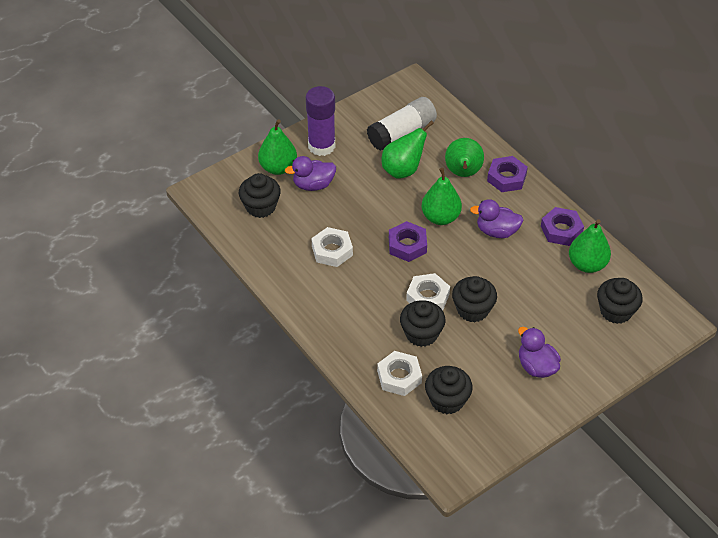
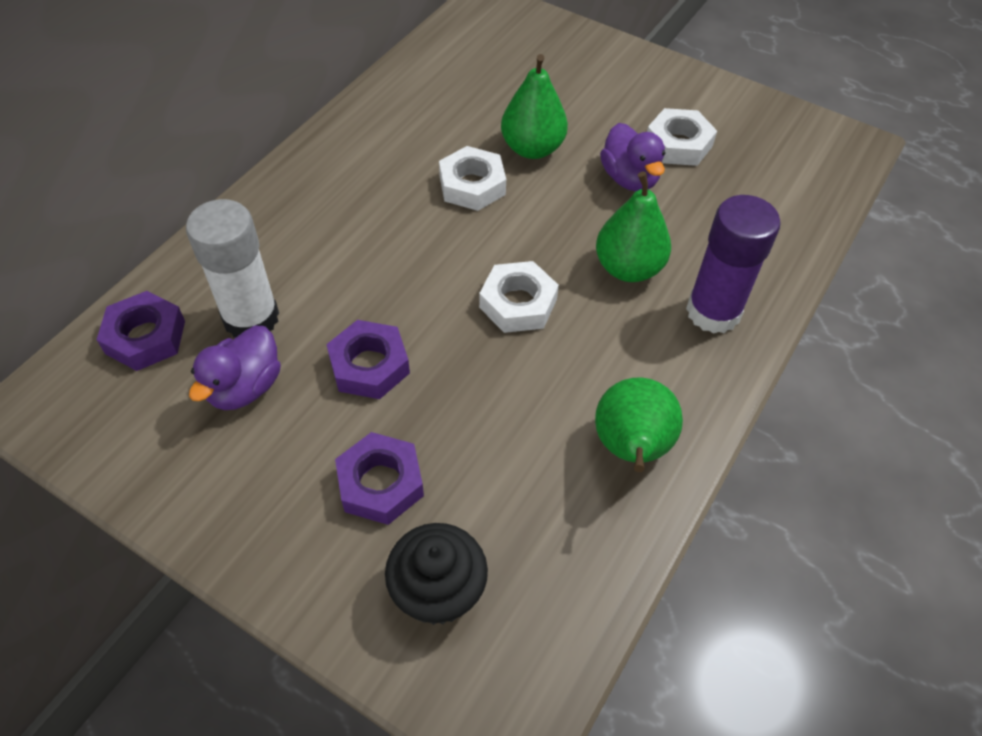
black cupcake: 5 -> 1
green pear: 5 -> 3
purple duck: 3 -> 2

